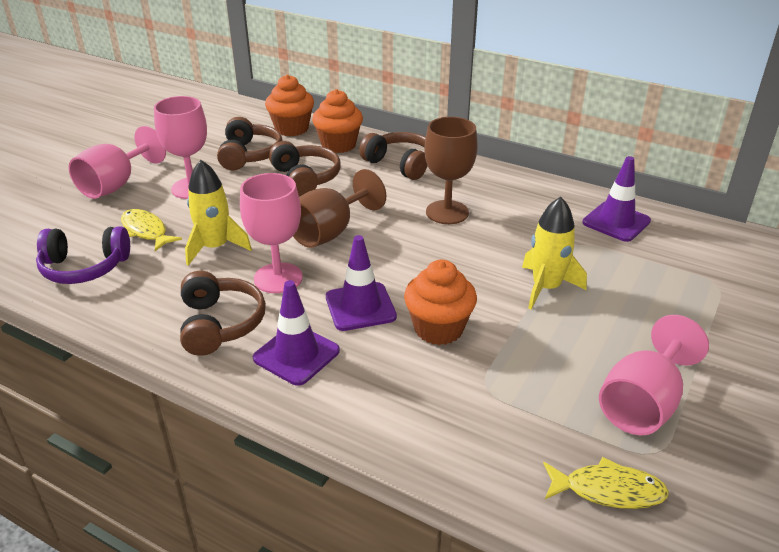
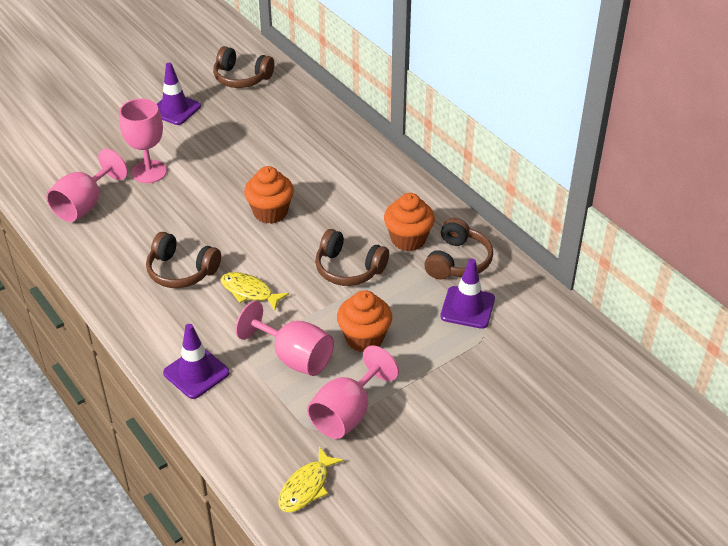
brown goblet: 2 -> 0
purple headphones: 1 -> 0
yellow rocket: 2 -> 0

